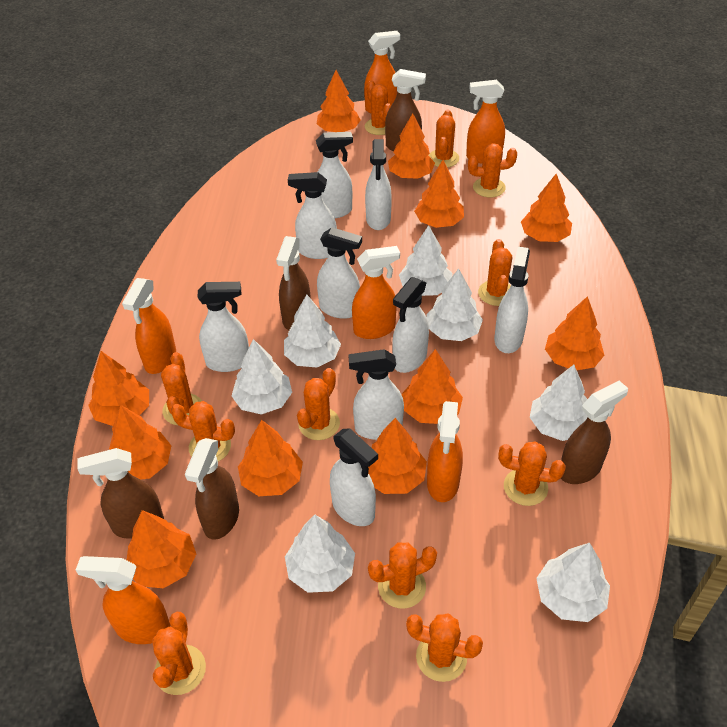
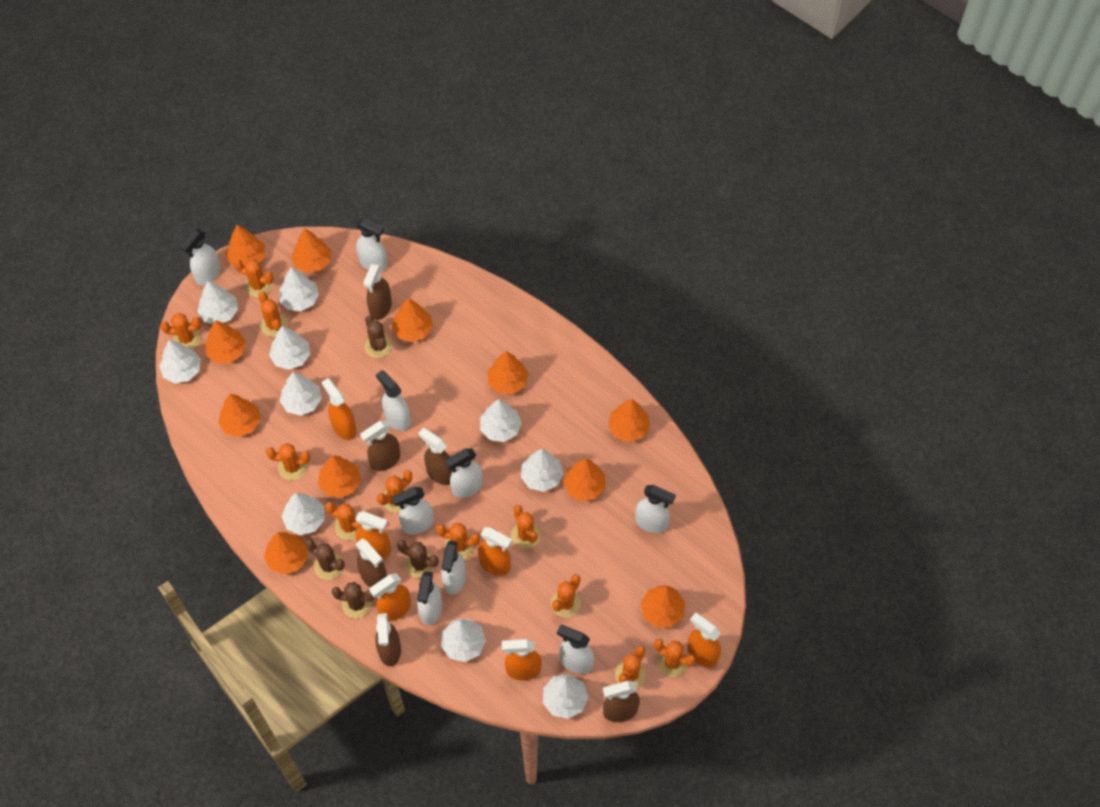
brown cactus: 0 -> 4
brown spray bottle: 5 -> 6
white tree: 7 -> 10

